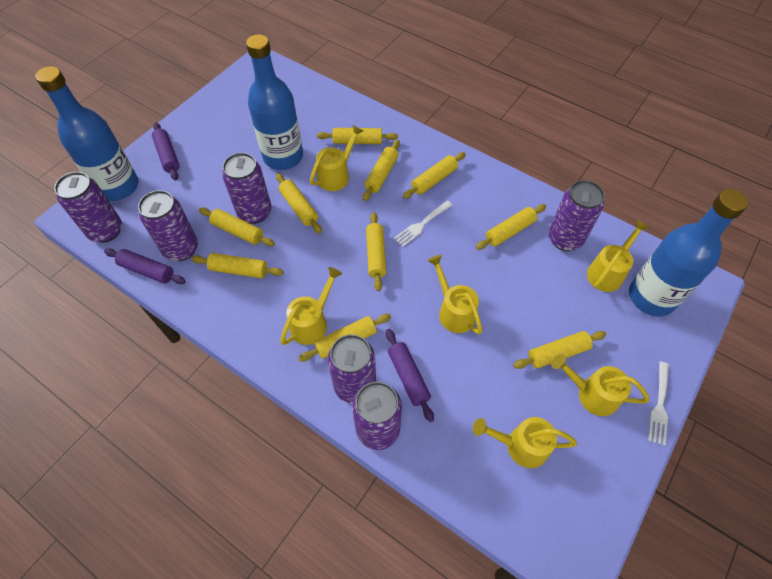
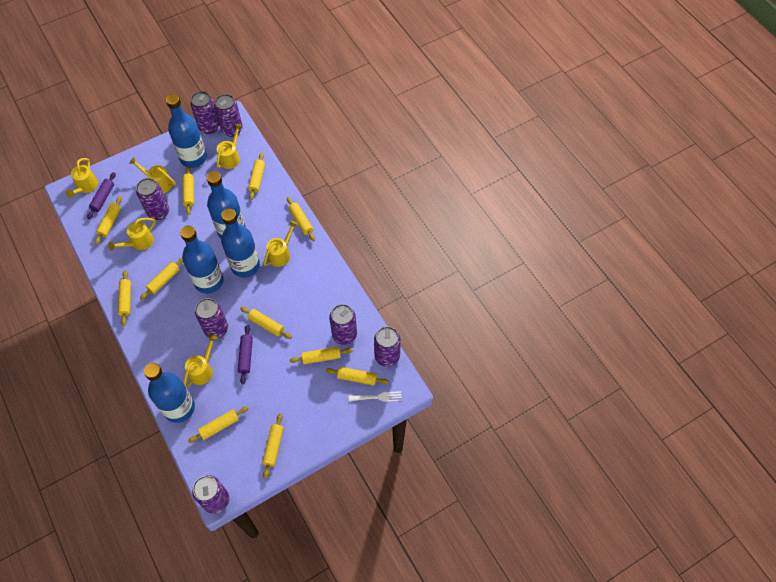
blue bottle: 3 -> 5
purple can: 6 -> 7
purple rolling pin: 3 -> 2
white fork: 2 -> 1
yellow rolling pin: 10 -> 11

